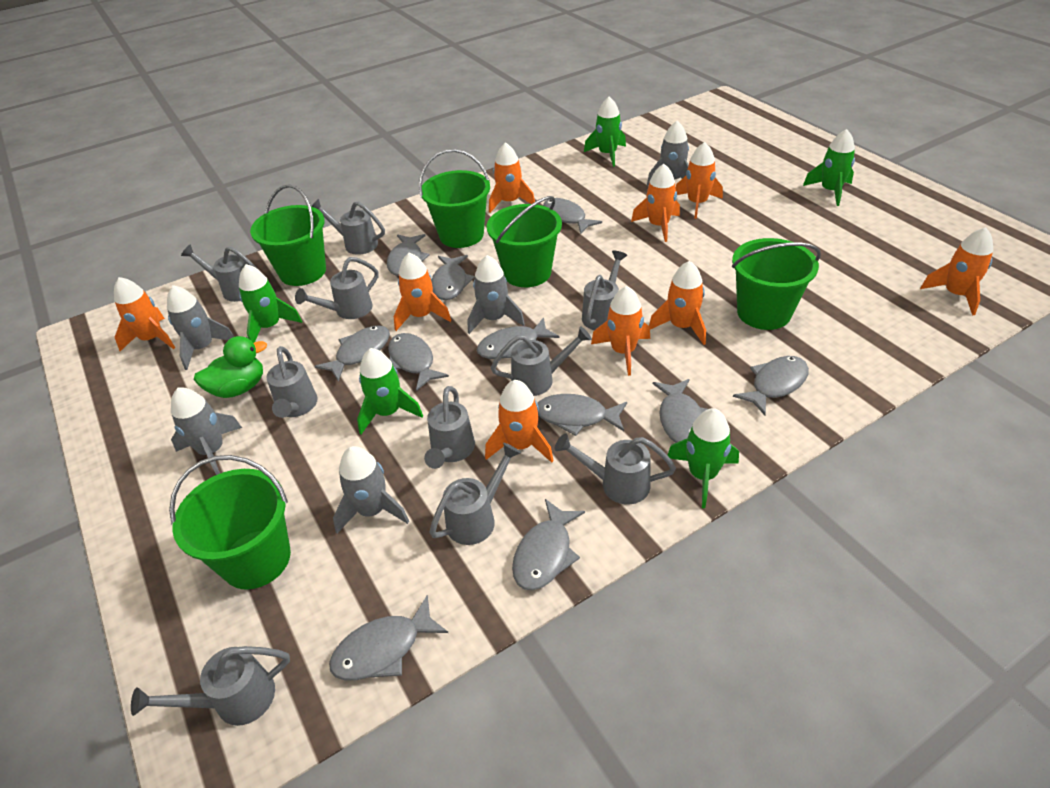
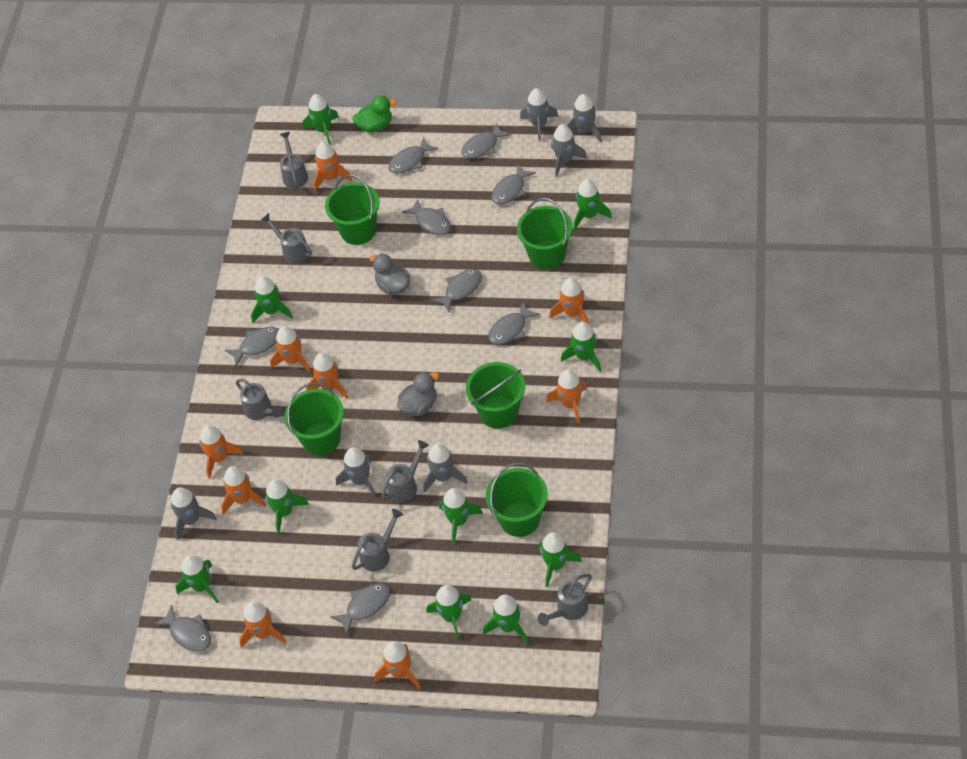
green rocket: 5 -> 10
grey duck: 0 -> 2
grey fish: 11 -> 9
grey rocket: 5 -> 6
grey watering can: 10 -> 6

